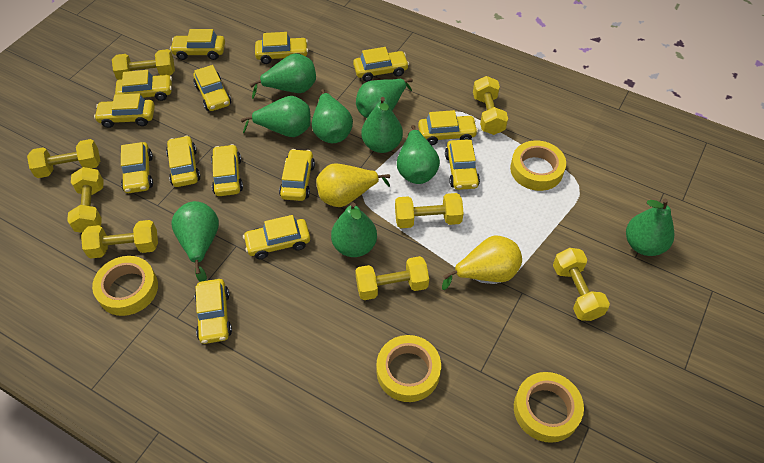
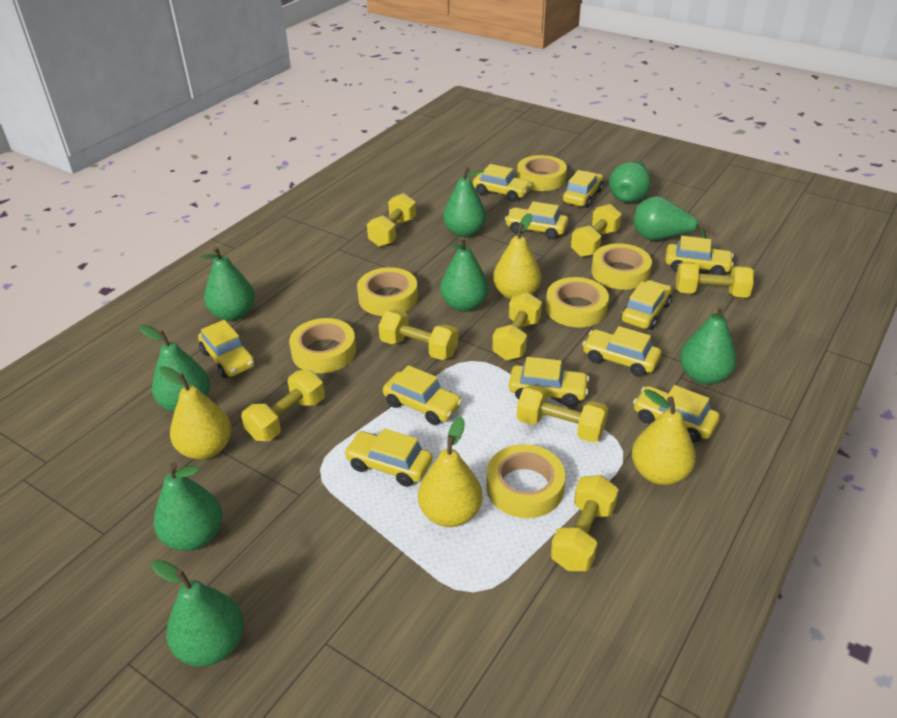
yellow car: 14 -> 11
yellow pear: 2 -> 4
yellow tape: 4 -> 6

